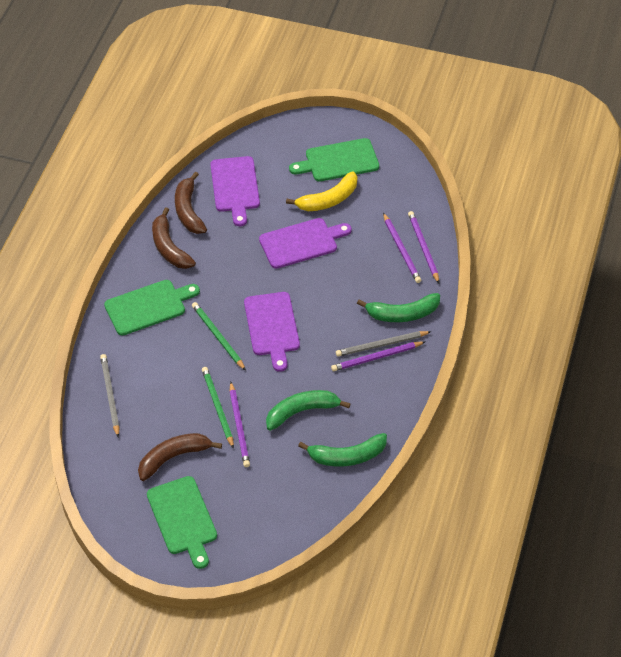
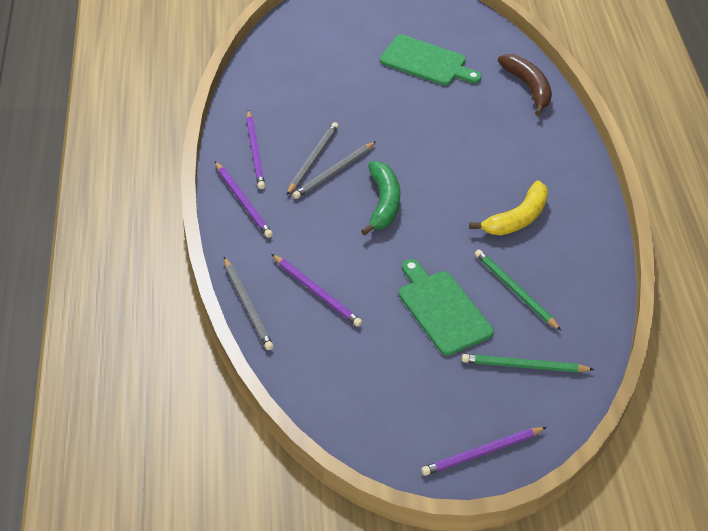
brown banana: 3 -> 1
green banana: 3 -> 1
green cutting board: 3 -> 2
grey pencil: 2 -> 3
purple cutting board: 3 -> 0

